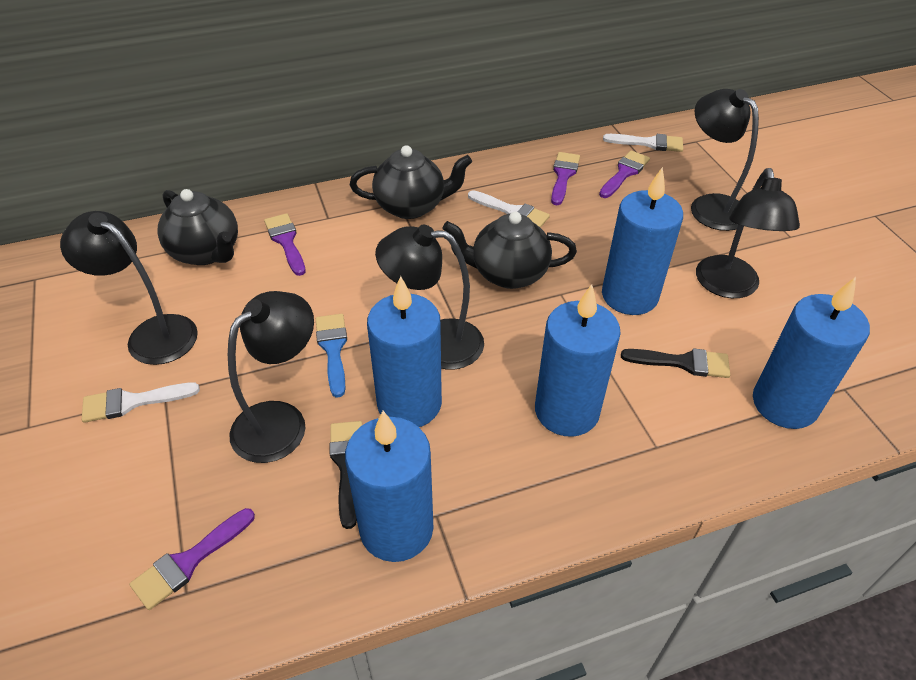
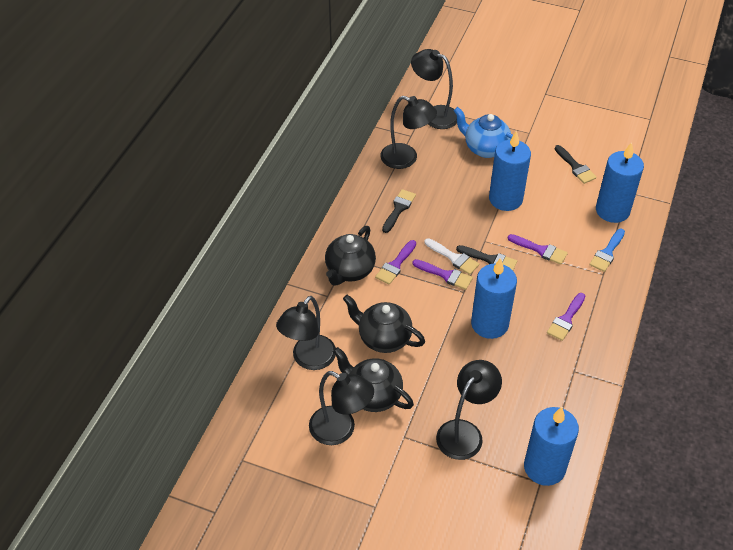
black brush: 2 -> 3
blue candle: 5 -> 4
blue teapot: 0 -> 1
white brush: 3 -> 1

